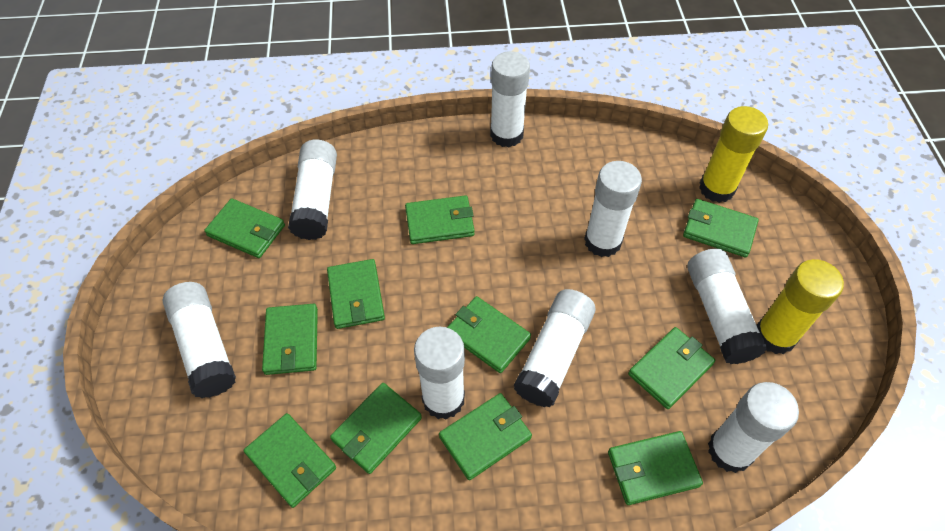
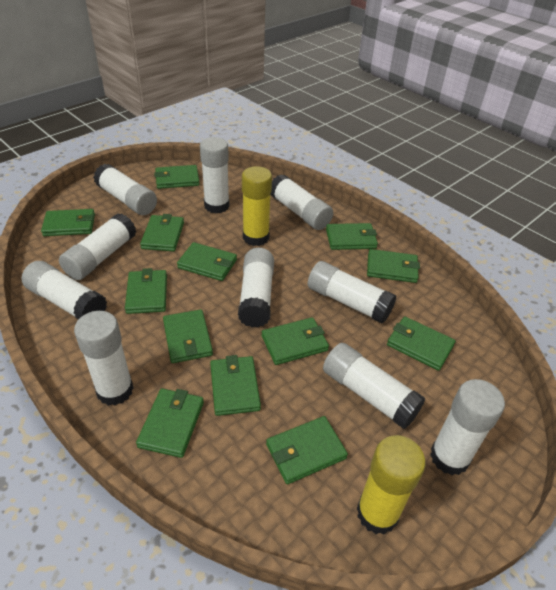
green wallet: 11 -> 13
white glue stick: 8 -> 10

